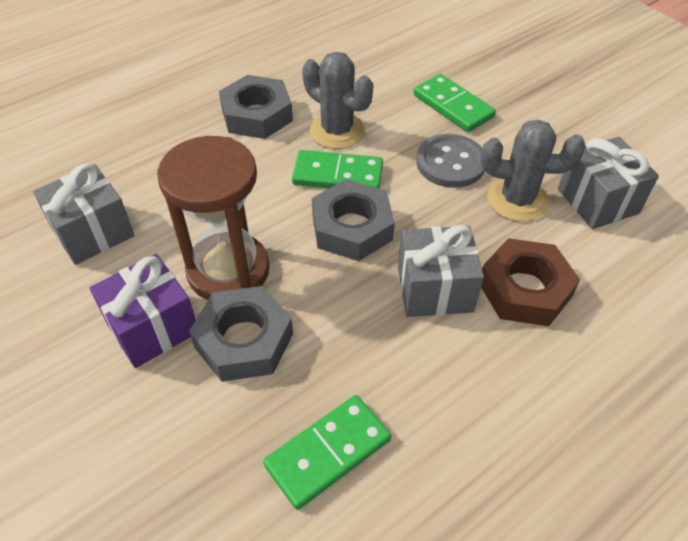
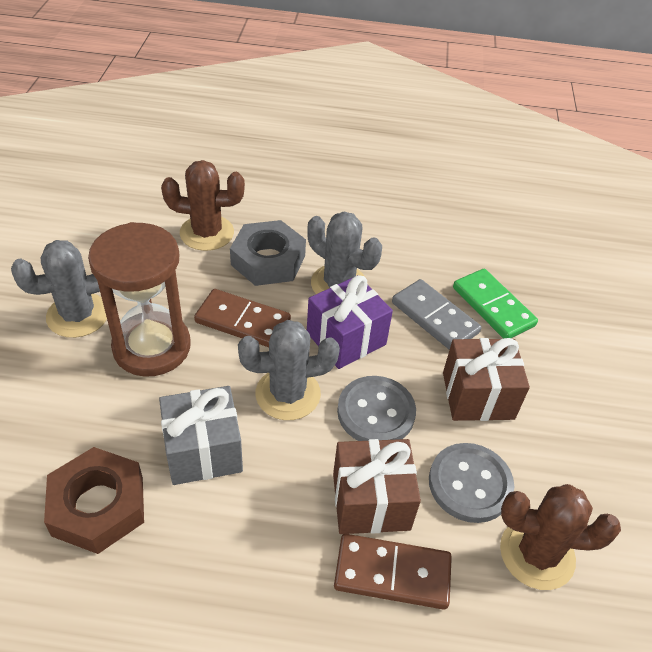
brown cactus: 0 -> 2
brown domino: 0 -> 2
brown gift: 0 -> 2
green domino: 3 -> 1
grey button: 1 -> 2
grey cactus: 2 -> 3
grey domino: 0 -> 1
grey gift: 3 -> 1
grey nut: 3 -> 1

